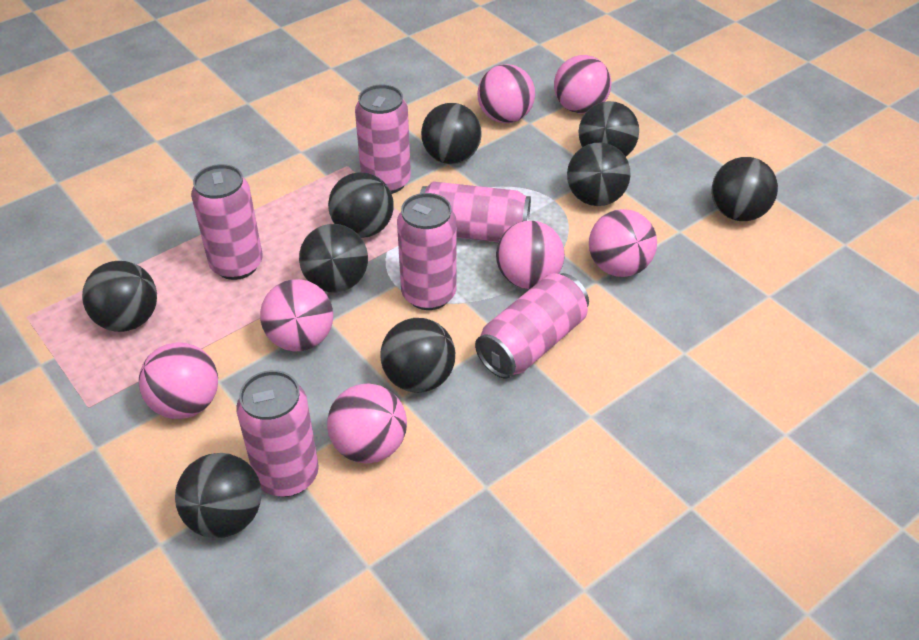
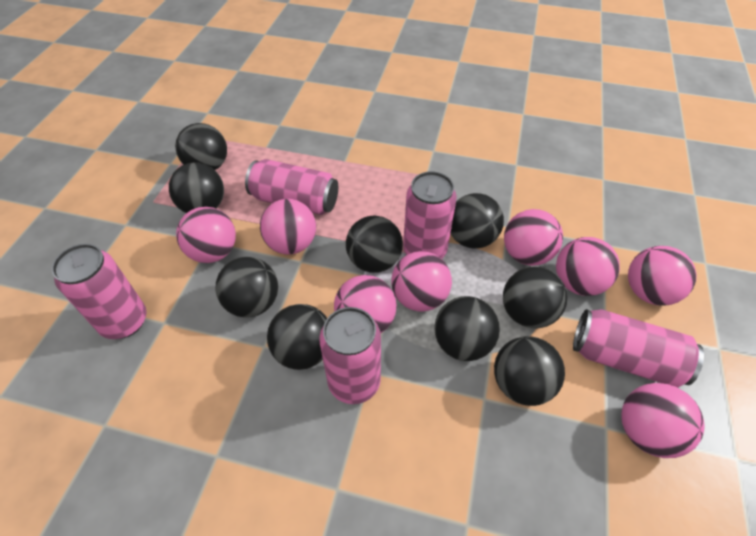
pink ball: 7 -> 8
pink can: 6 -> 5

